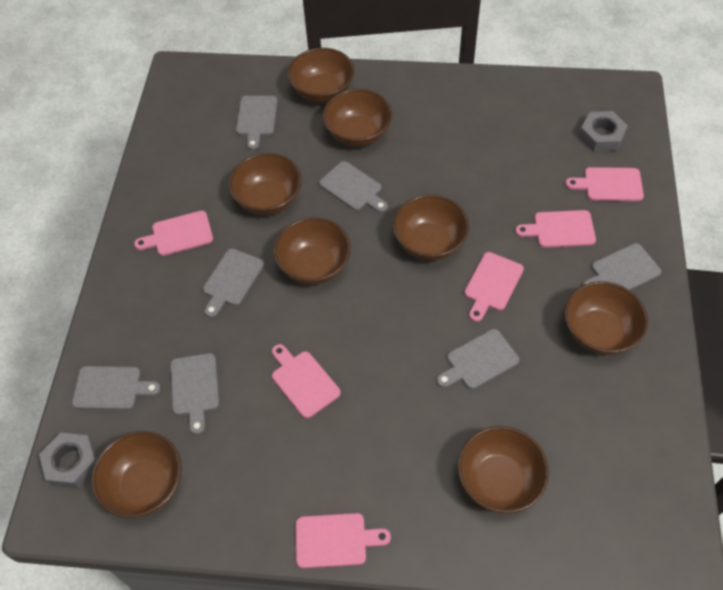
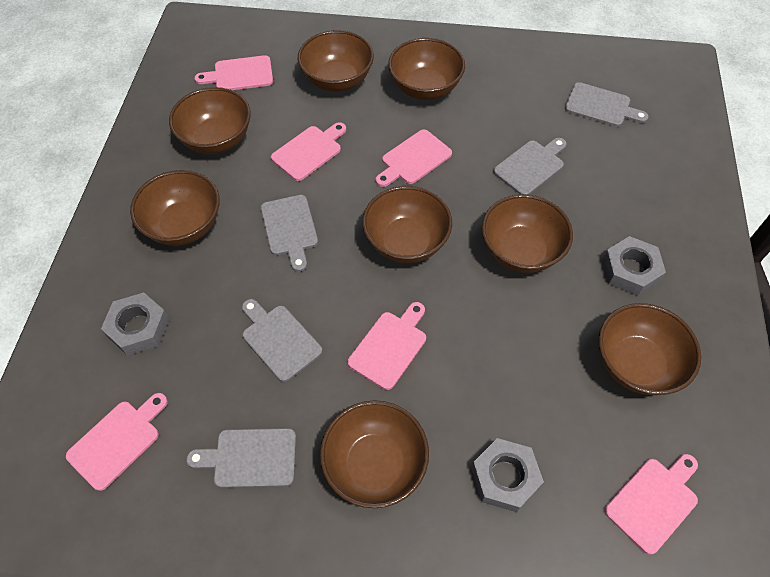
grey cutting board: 7 -> 5
grey nut: 2 -> 3

